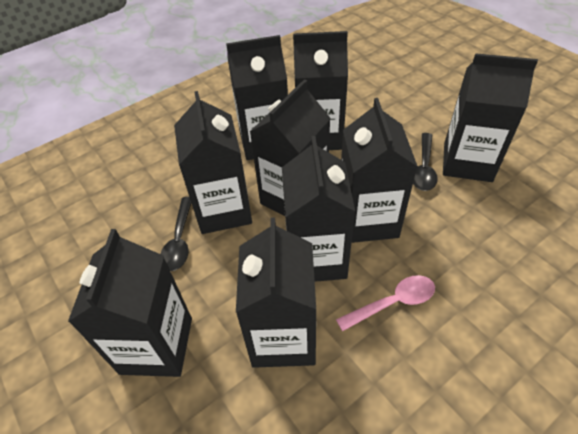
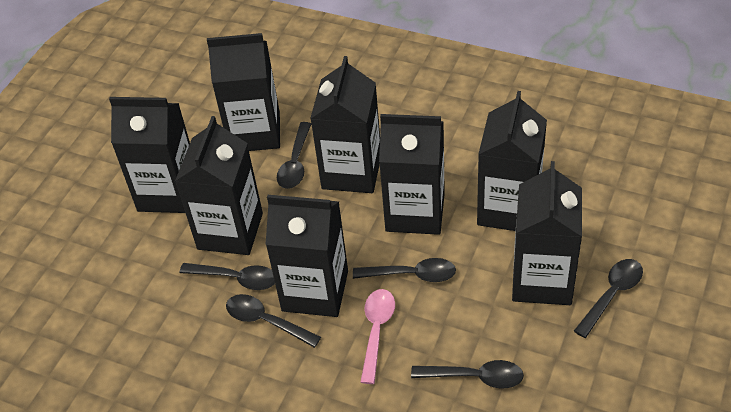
black carton: 9 -> 8
black spoon: 2 -> 6

